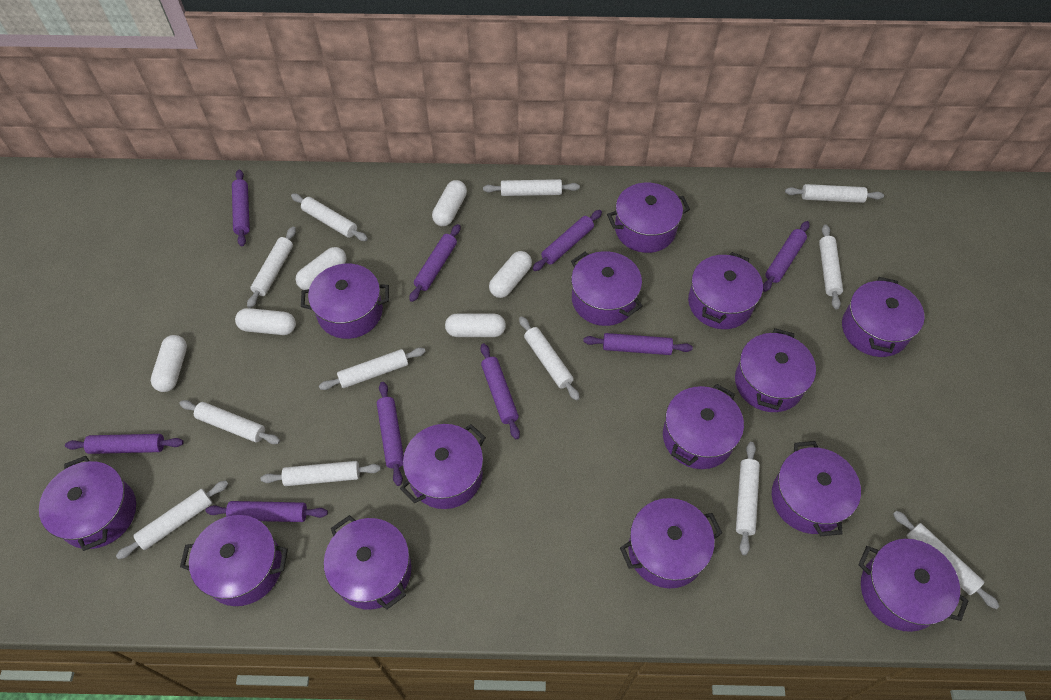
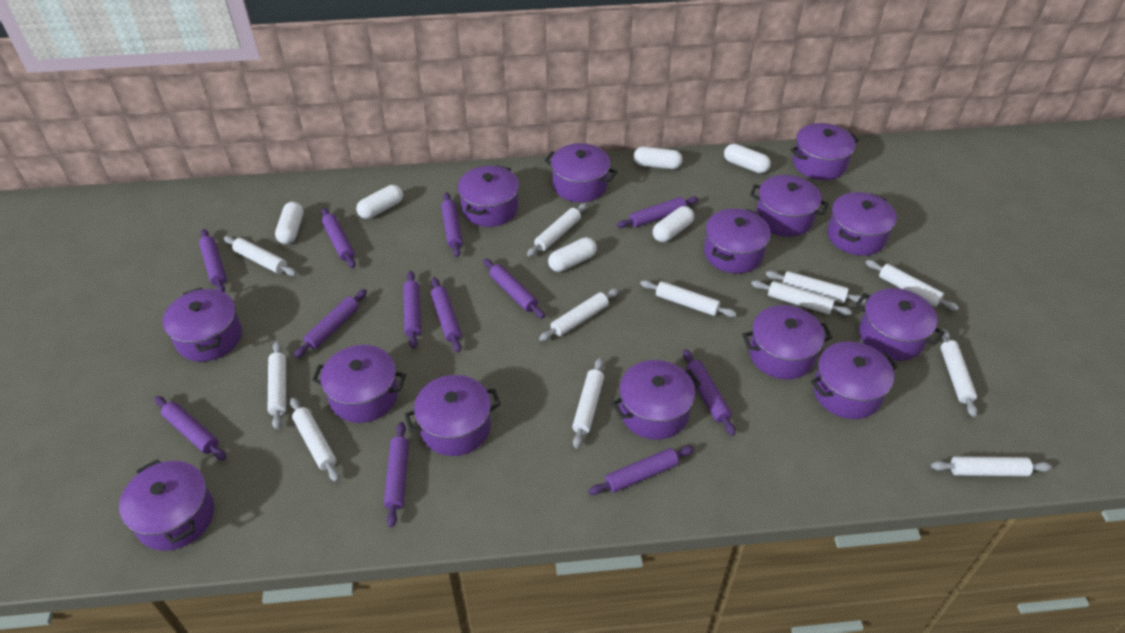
purple rolling pin: 9 -> 12

